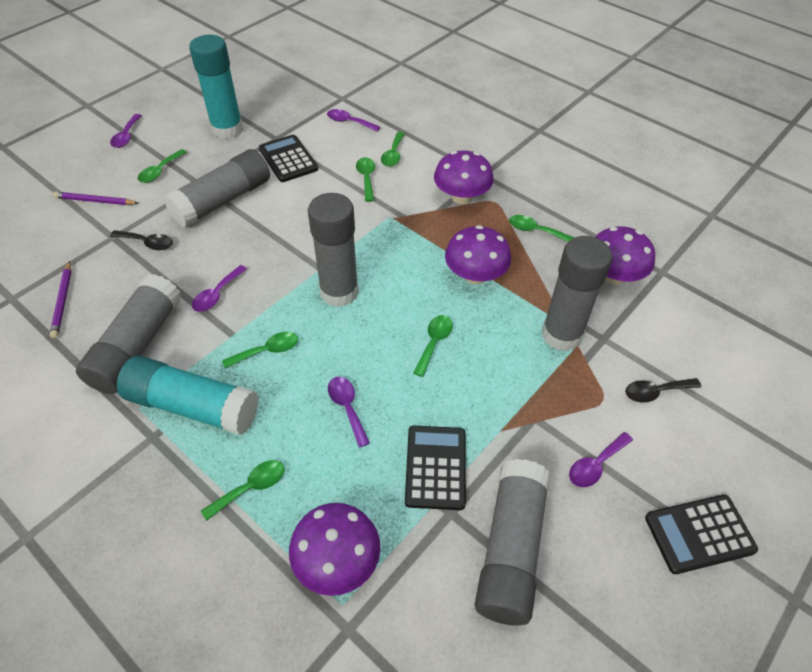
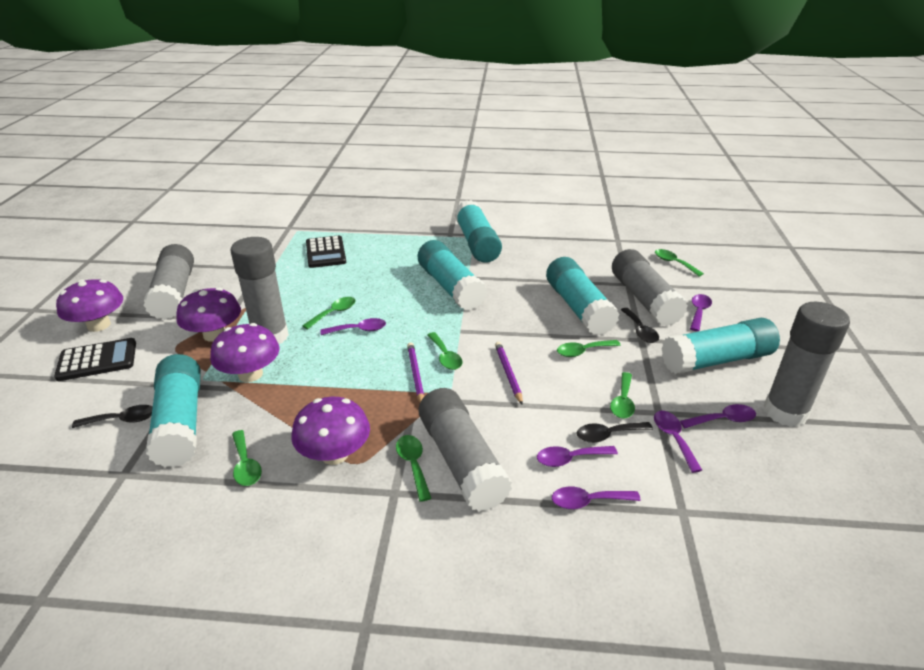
black calculator: 3 -> 2
black spoon: 2 -> 3
purple spoon: 5 -> 6
turquoise glue stick: 2 -> 5

